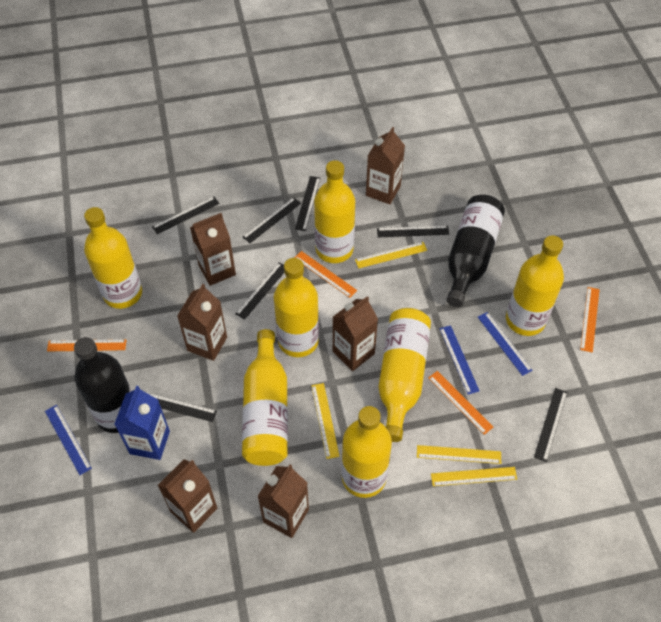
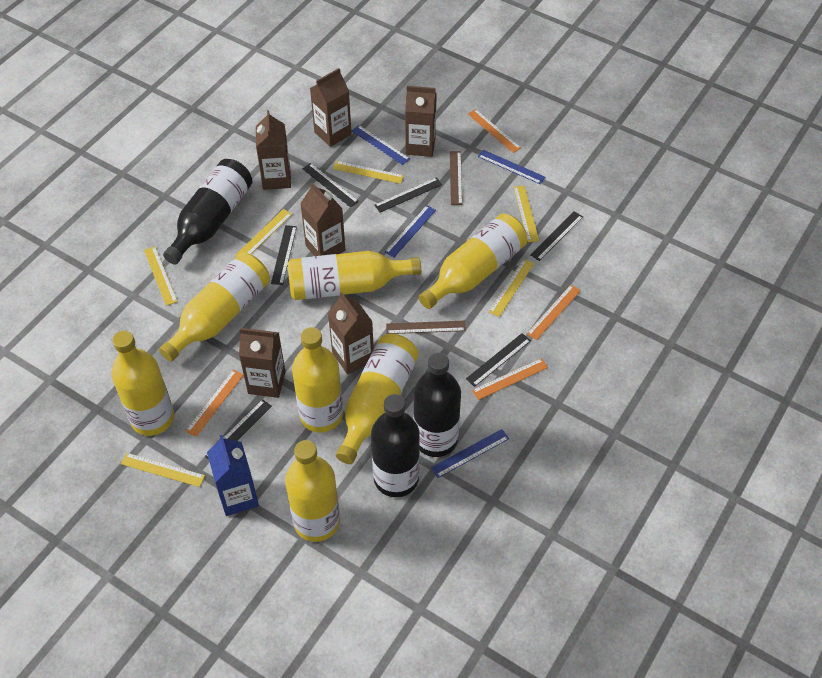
black bottle: 2 -> 3
black ruler: 7 -> 6
blue ruler: 3 -> 4
brown ruler: 0 -> 2
yellow ruler: 4 -> 6

